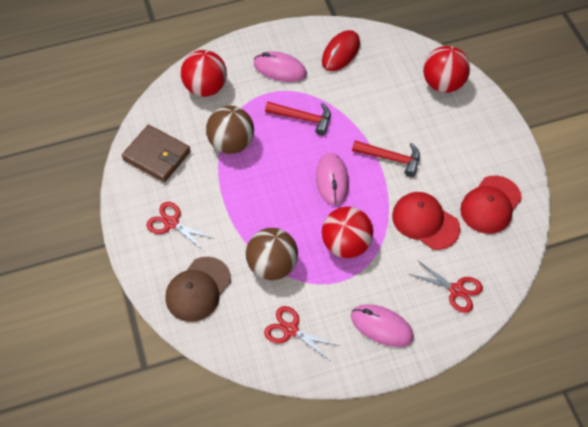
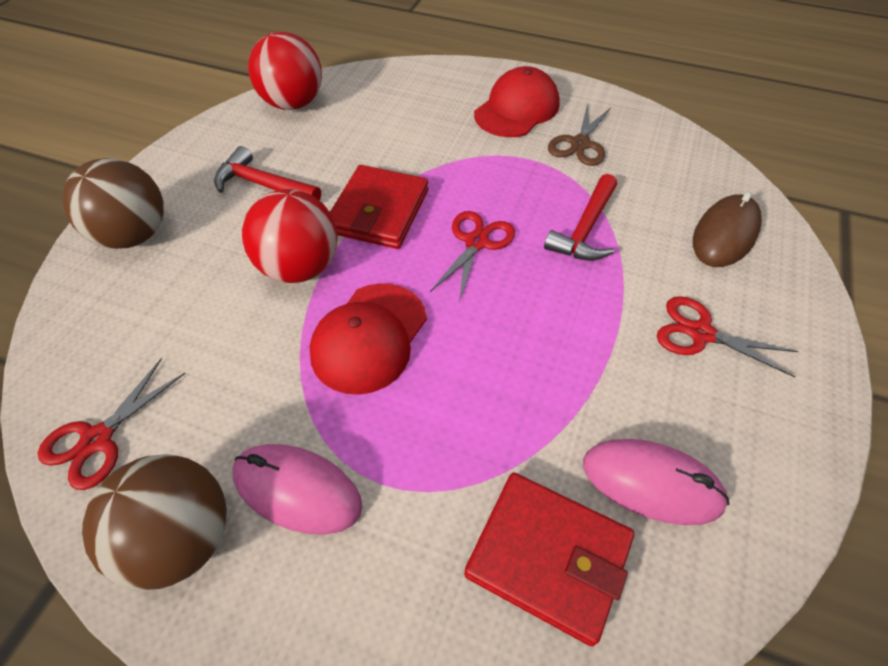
brown cap: 1 -> 0
brown mouse: 0 -> 1
brown scissors: 0 -> 1
brown wallet: 1 -> 0
pink mouse: 3 -> 2
red ball: 3 -> 2
red mouse: 1 -> 0
red wallet: 0 -> 2

